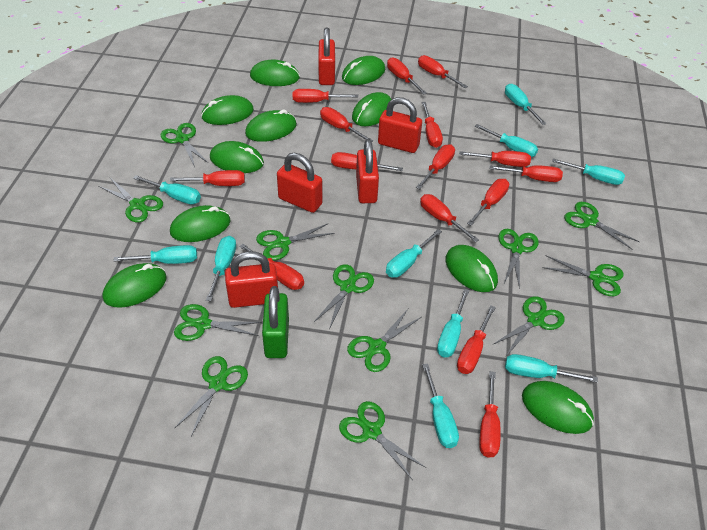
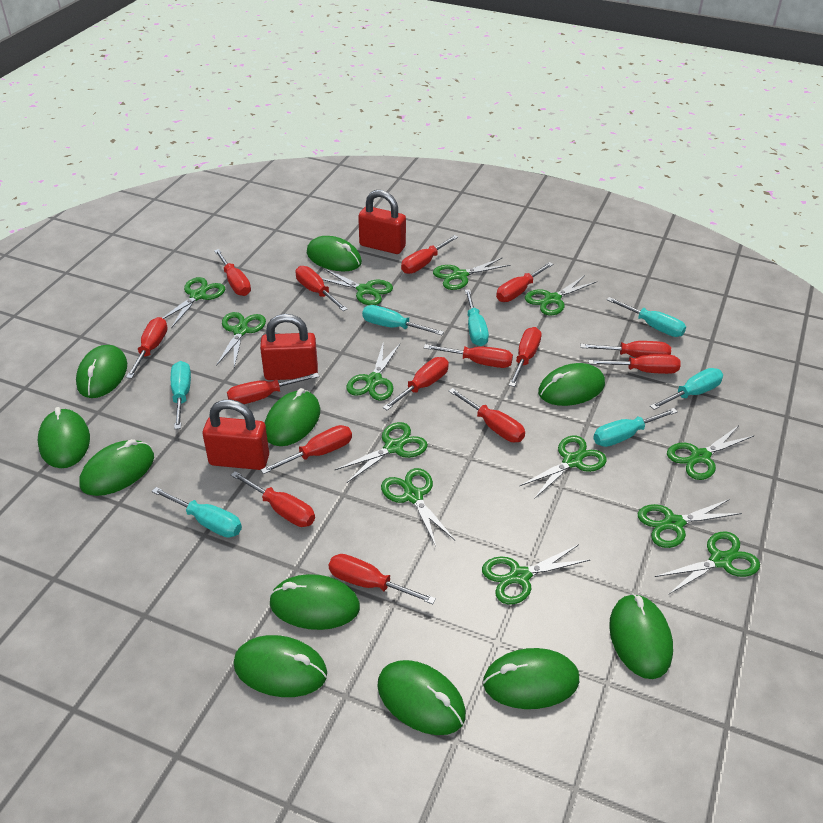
green mouse: 10 -> 11
green padlock: 1 -> 0
green scissors: 12 -> 13
red padlock: 5 -> 3
turquoise screwdriver: 10 -> 7

